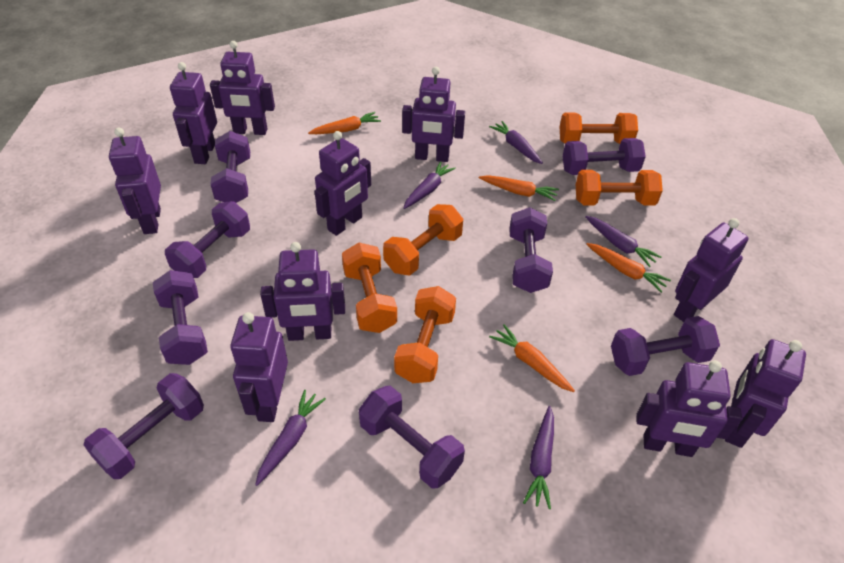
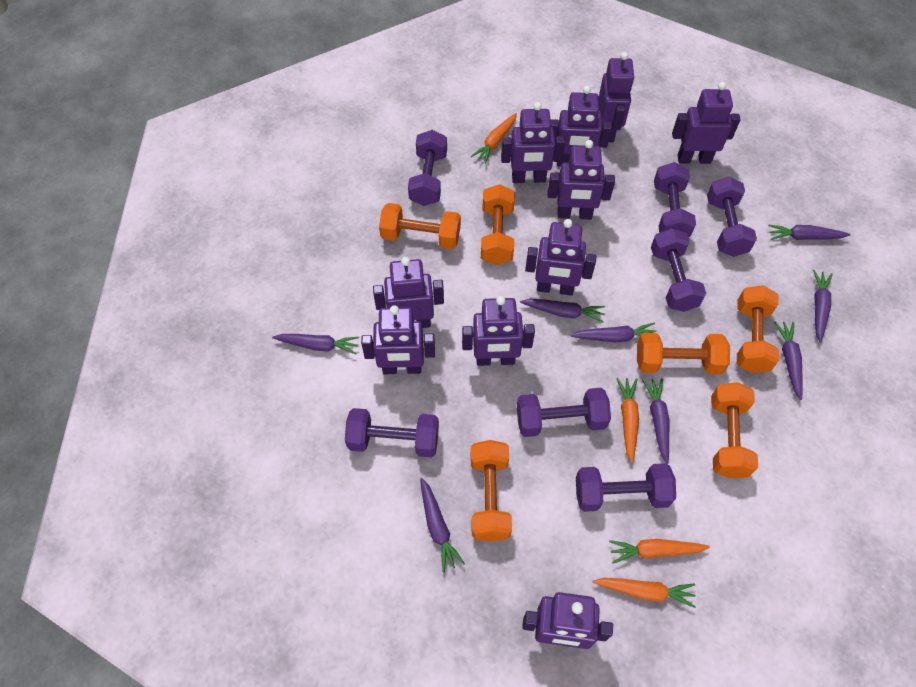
orange dumbbell: 5 -> 6
purple carrot: 5 -> 8
purple dumbbell: 8 -> 7

